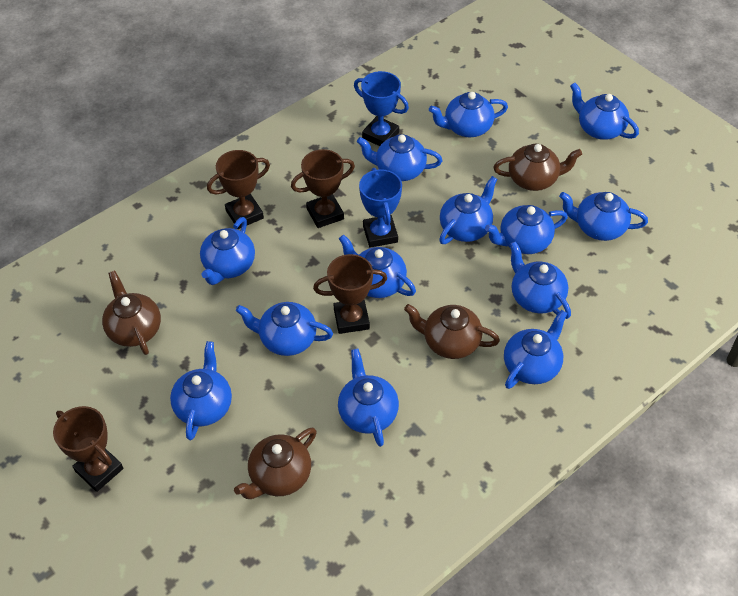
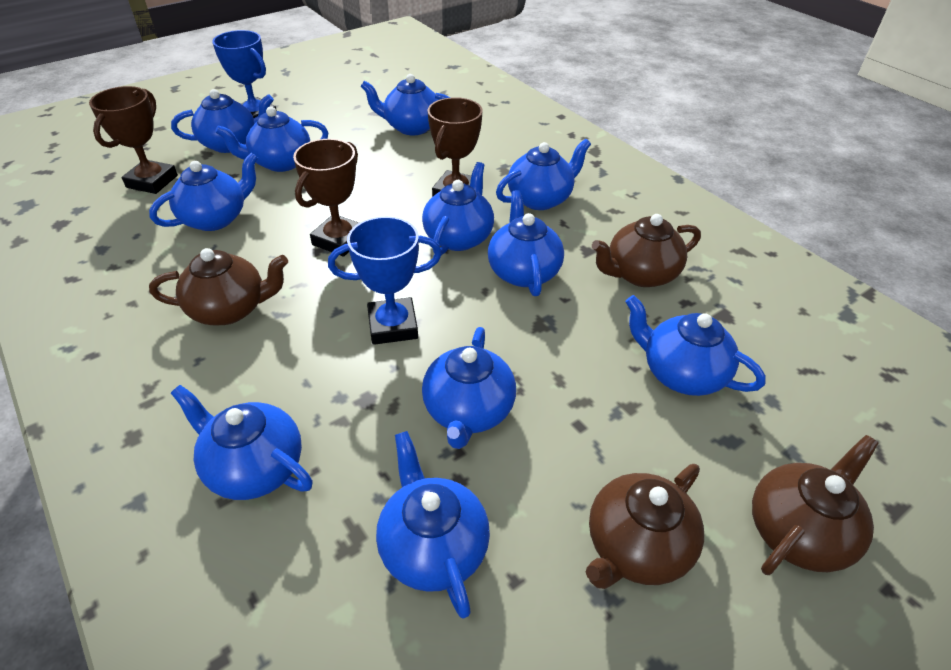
blue teapot: 13 -> 11
brown trophy: 4 -> 3

